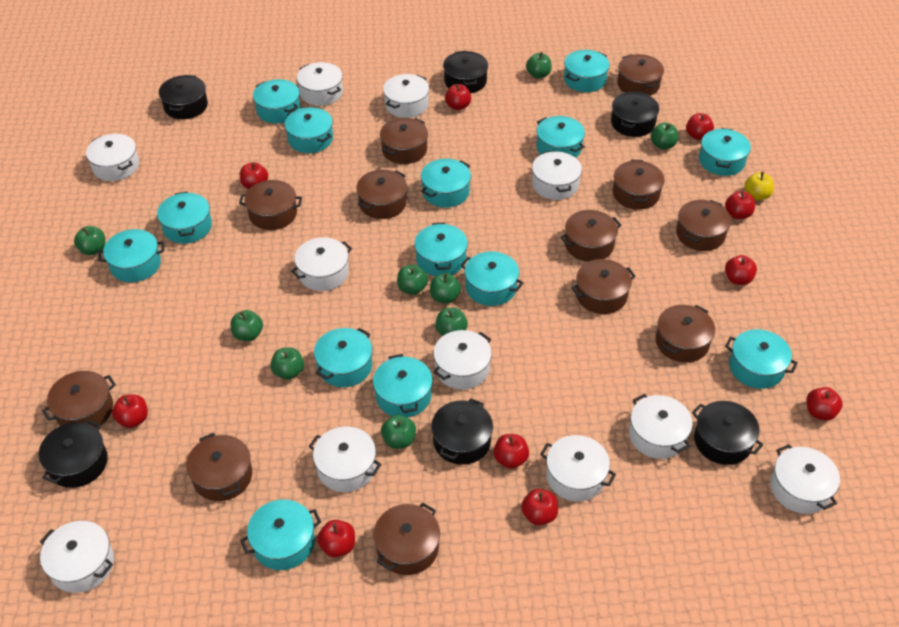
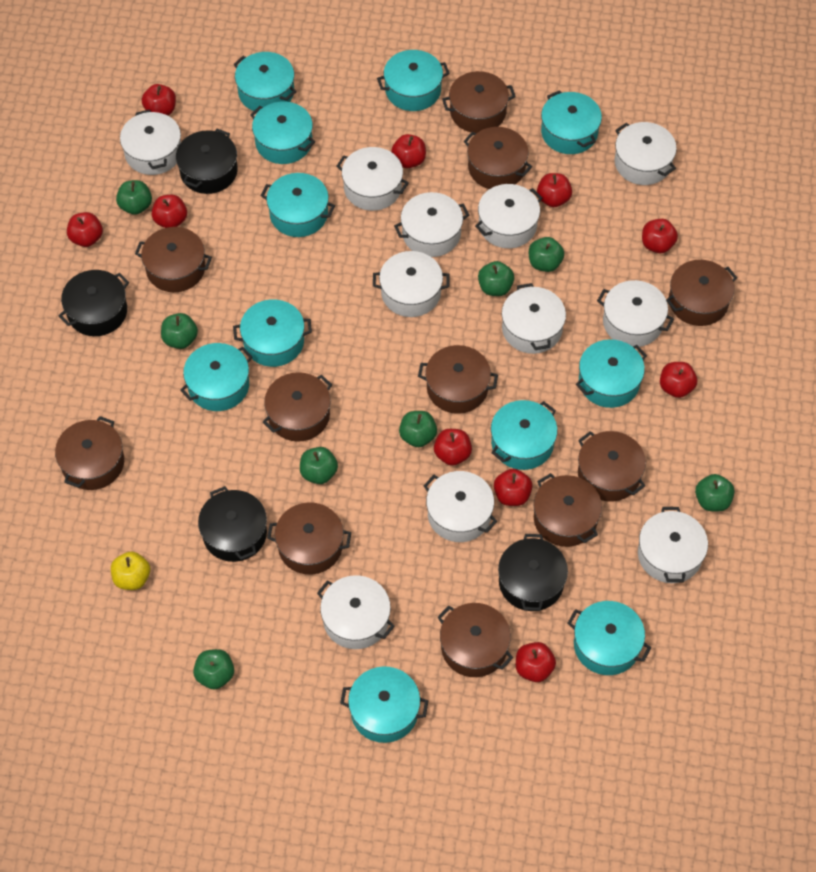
black pot: 6 -> 4
brown pot: 12 -> 11
green apple: 9 -> 8
turquoise pot: 14 -> 11

